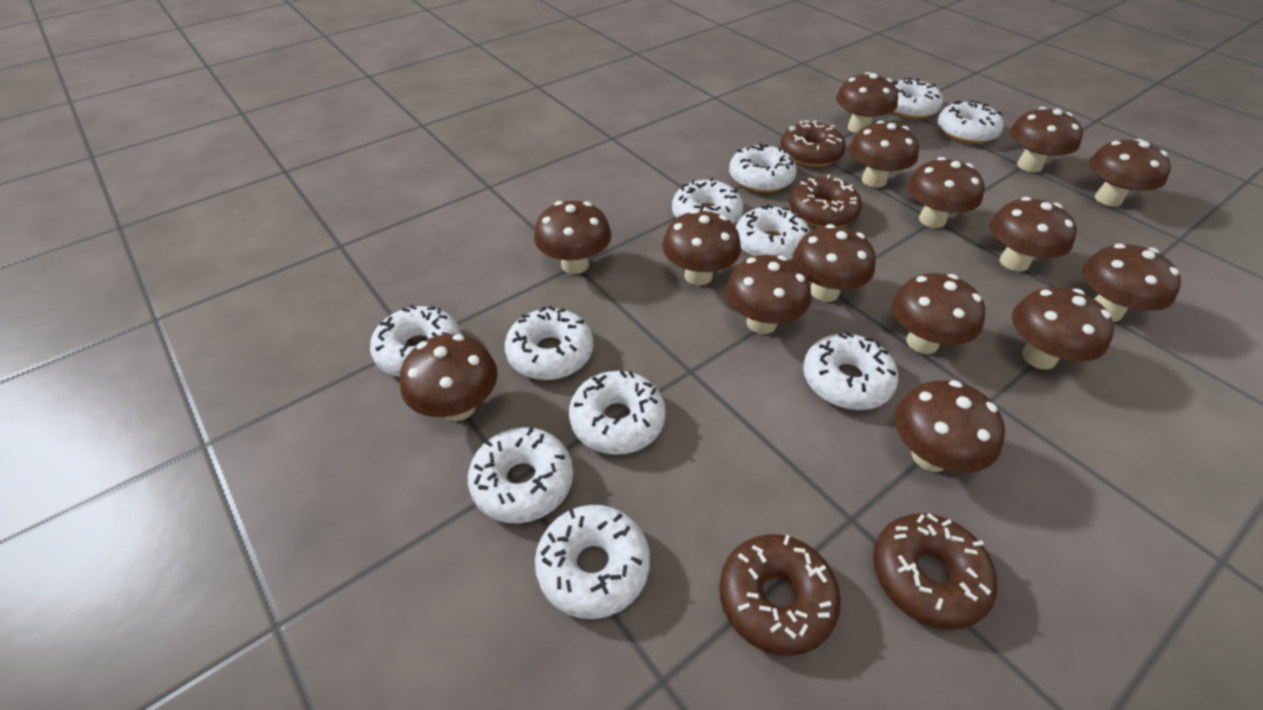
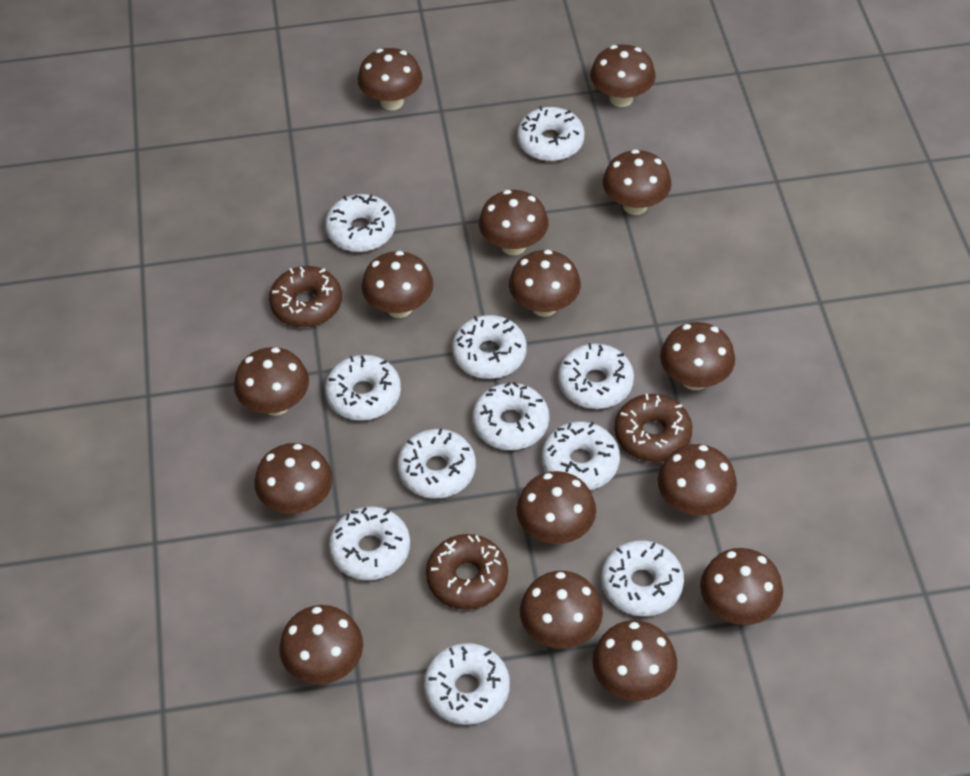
brown donut: 4 -> 3

